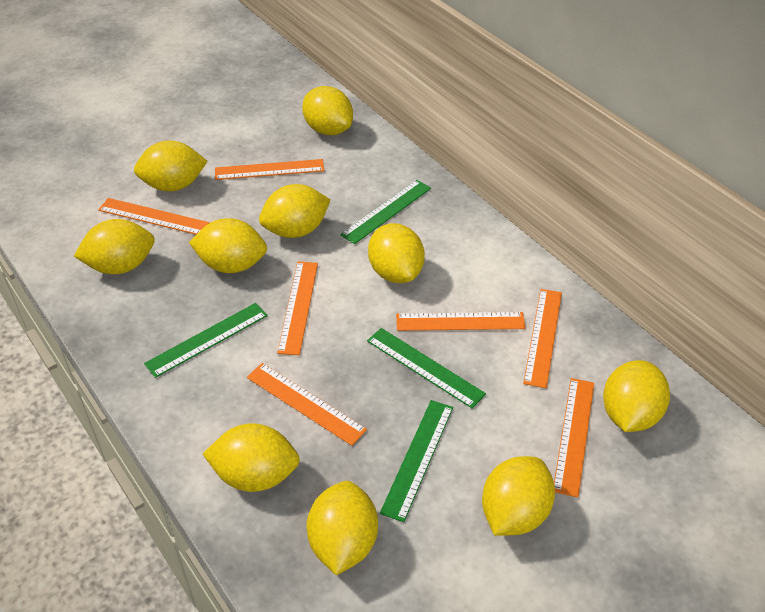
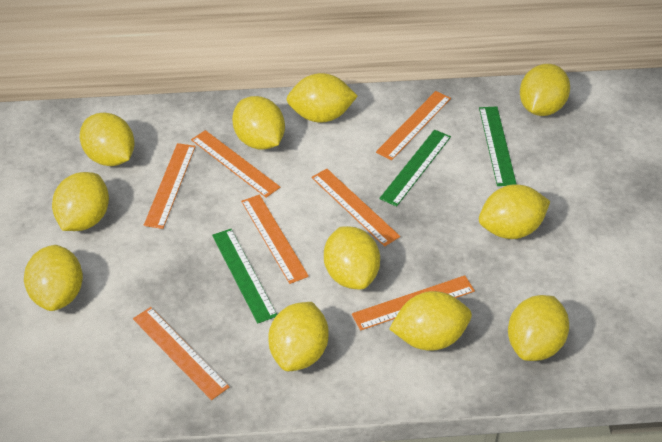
green ruler: 4 -> 3
yellow lemon: 10 -> 11

